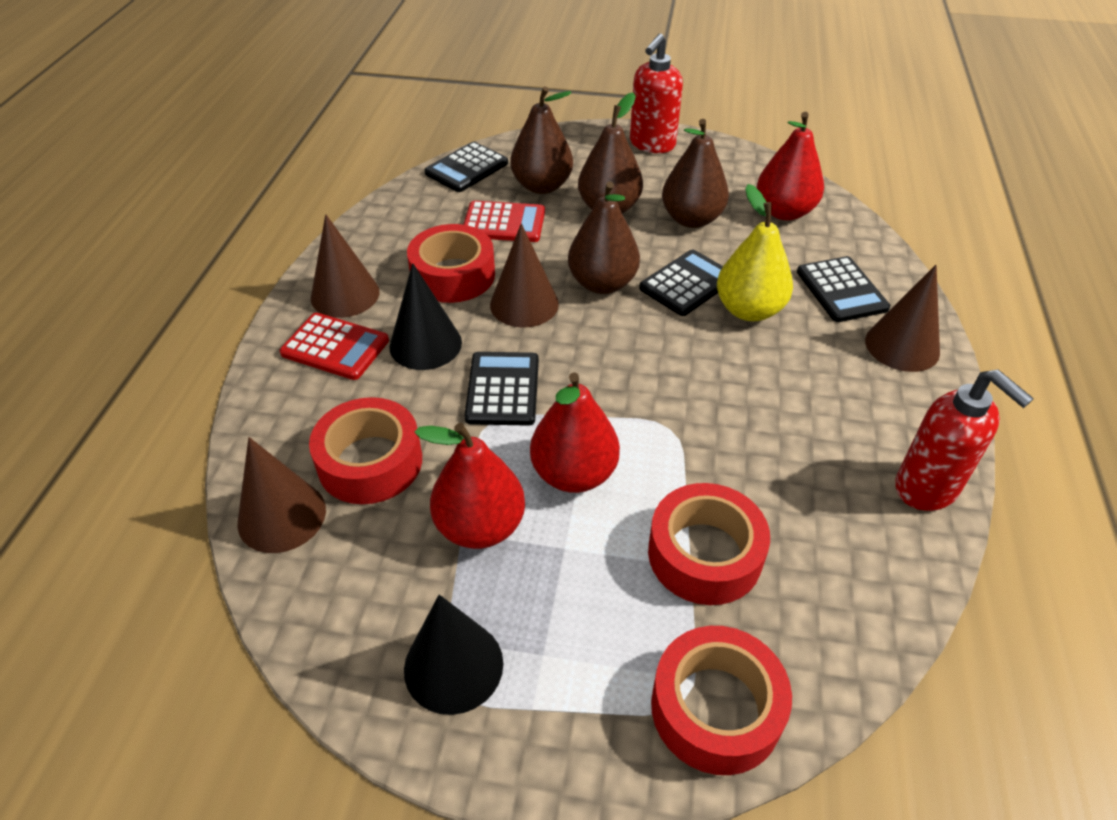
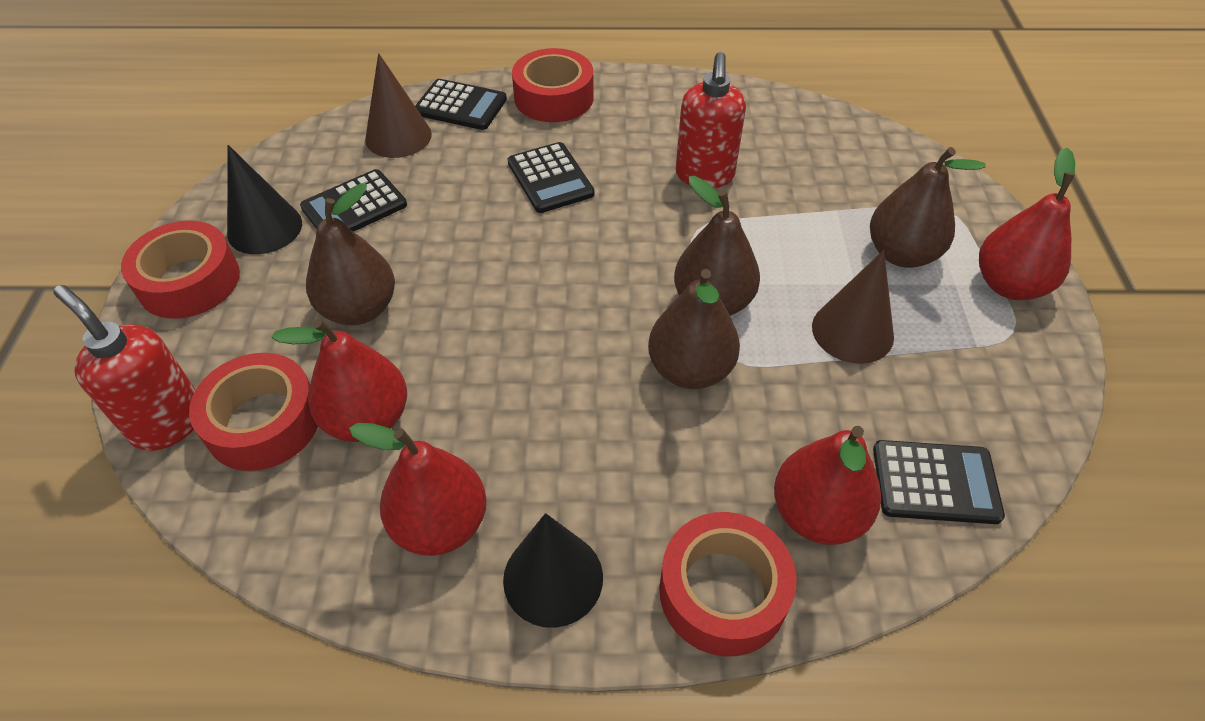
brown cone: 4 -> 2
red calculator: 2 -> 0
red pear: 3 -> 4
yellow pear: 1 -> 0

